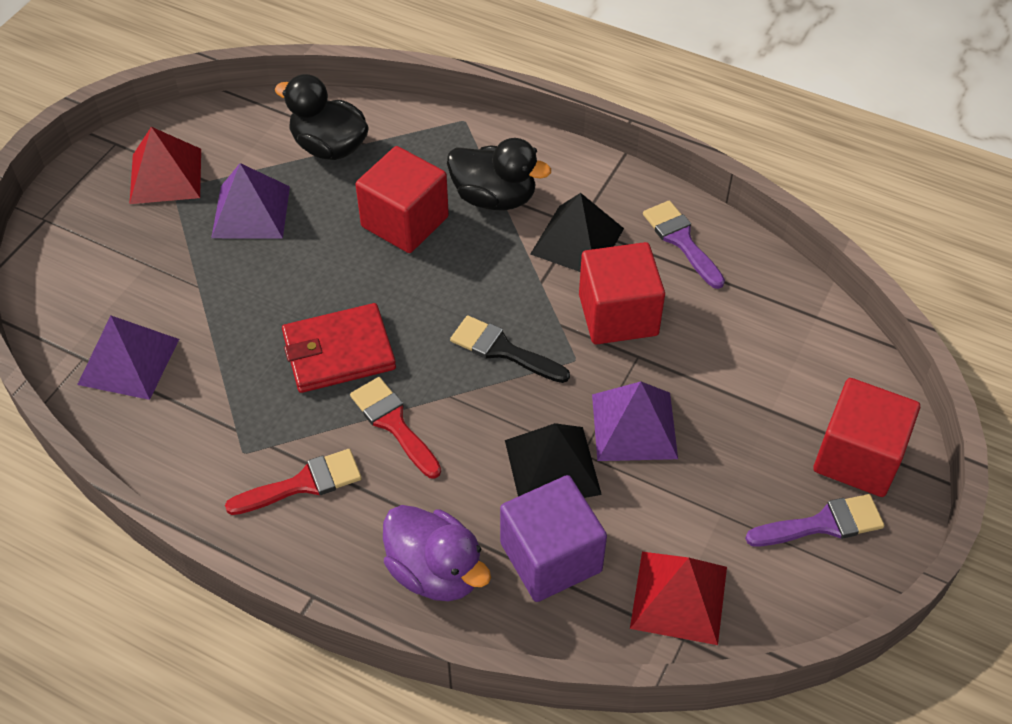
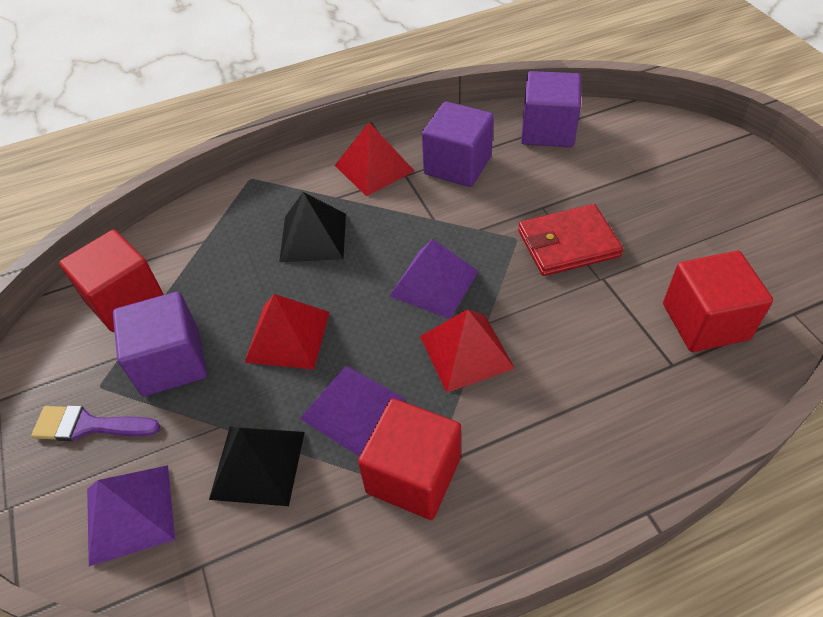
black brush: 1 -> 0
black duck: 2 -> 0
purple brush: 2 -> 1
purple cube: 1 -> 3
purple duck: 1 -> 0
red brush: 2 -> 0
red pyramid: 2 -> 3

